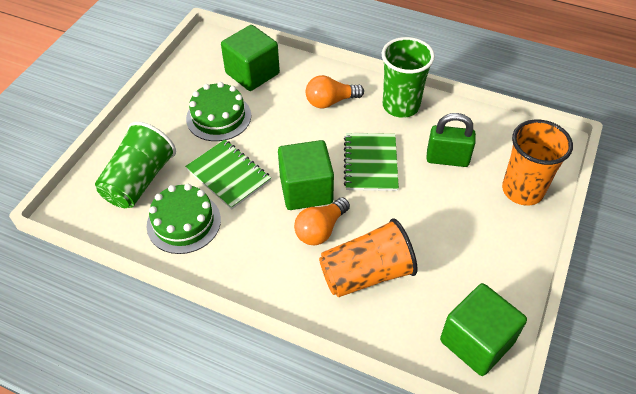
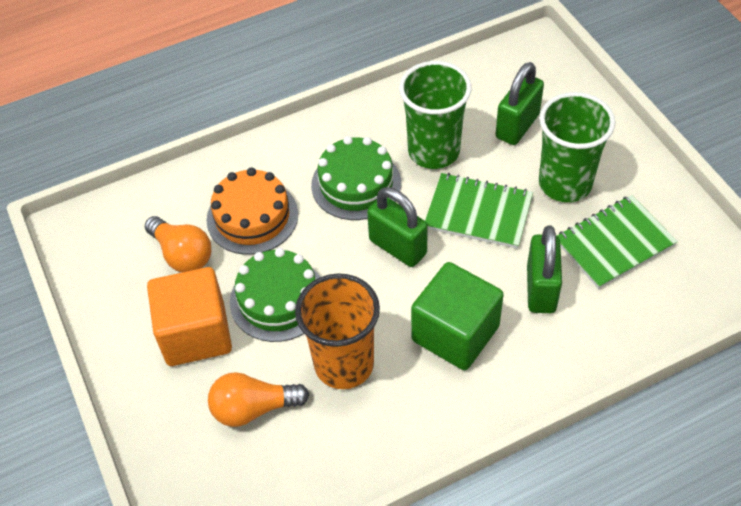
green cube: 3 -> 1
green padlock: 1 -> 3
orange cake: 0 -> 1
orange cube: 0 -> 1
orange cup: 2 -> 1

